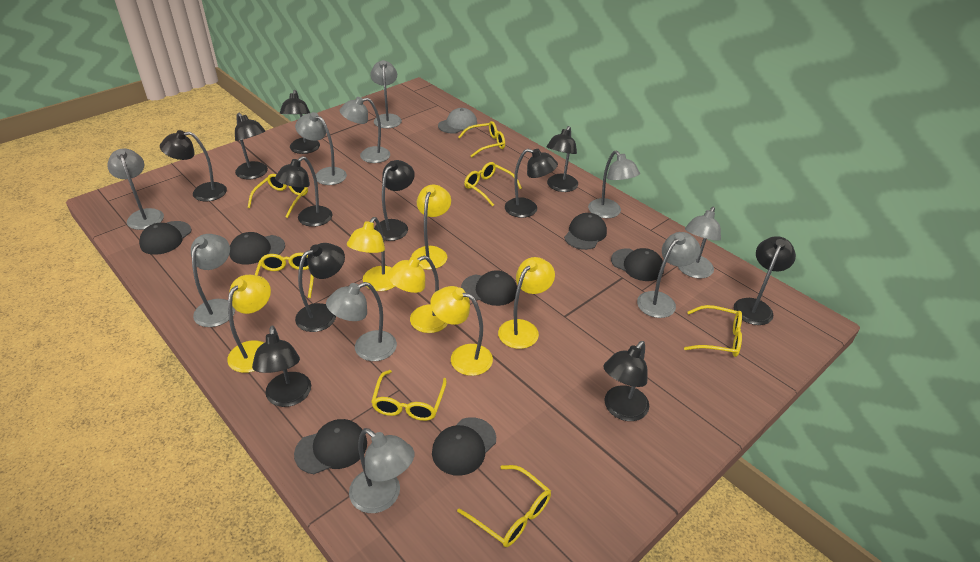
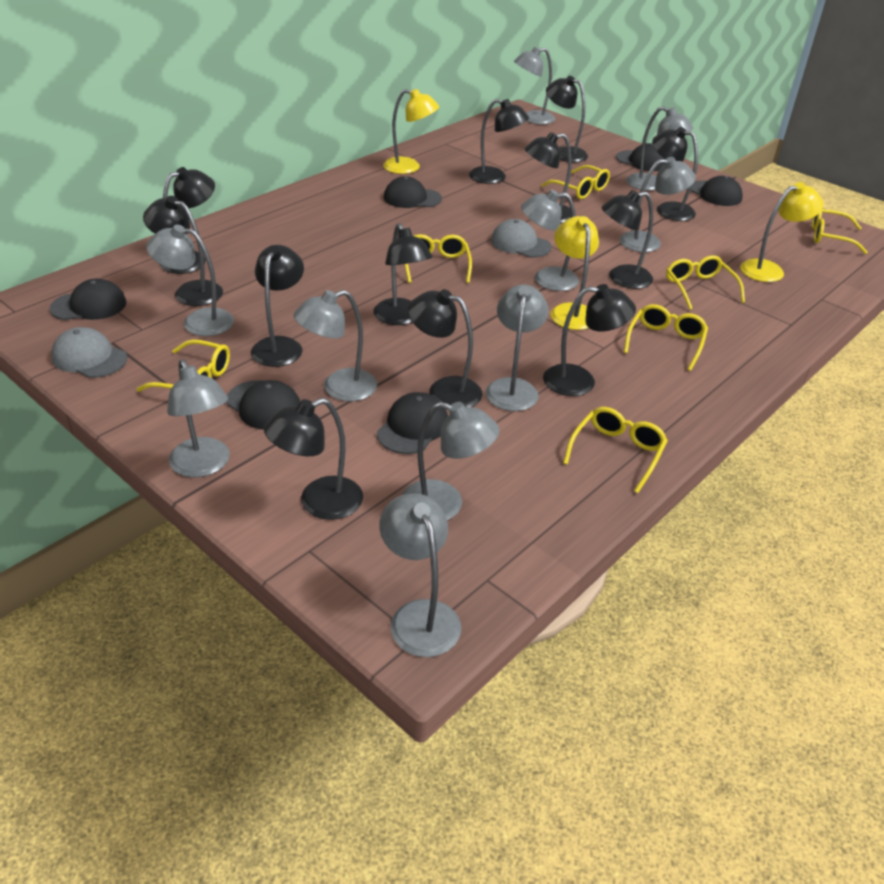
black cap: 7 -> 6
black lamp: 11 -> 12
grey cap: 1 -> 2
yellow lamp: 6 -> 3

